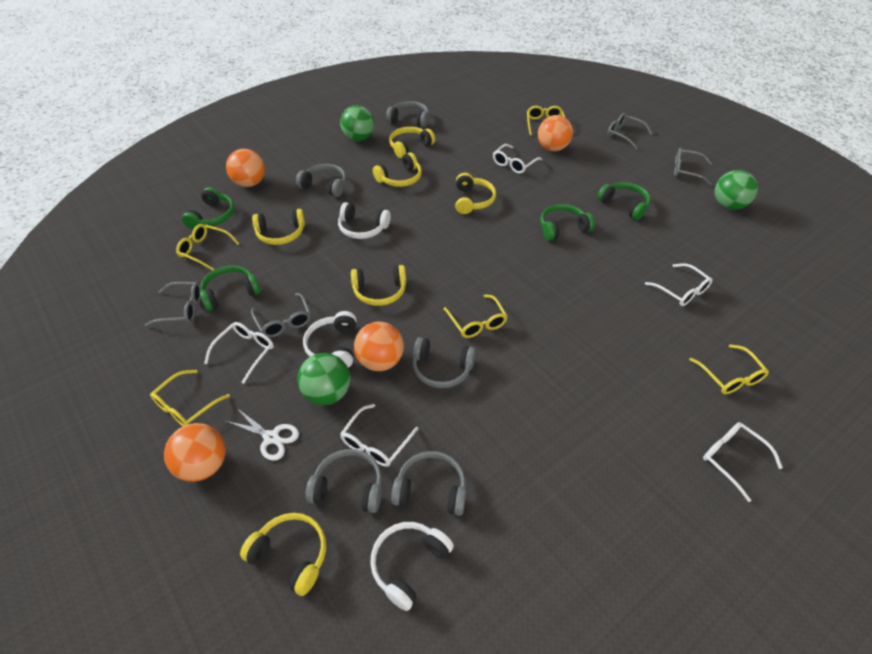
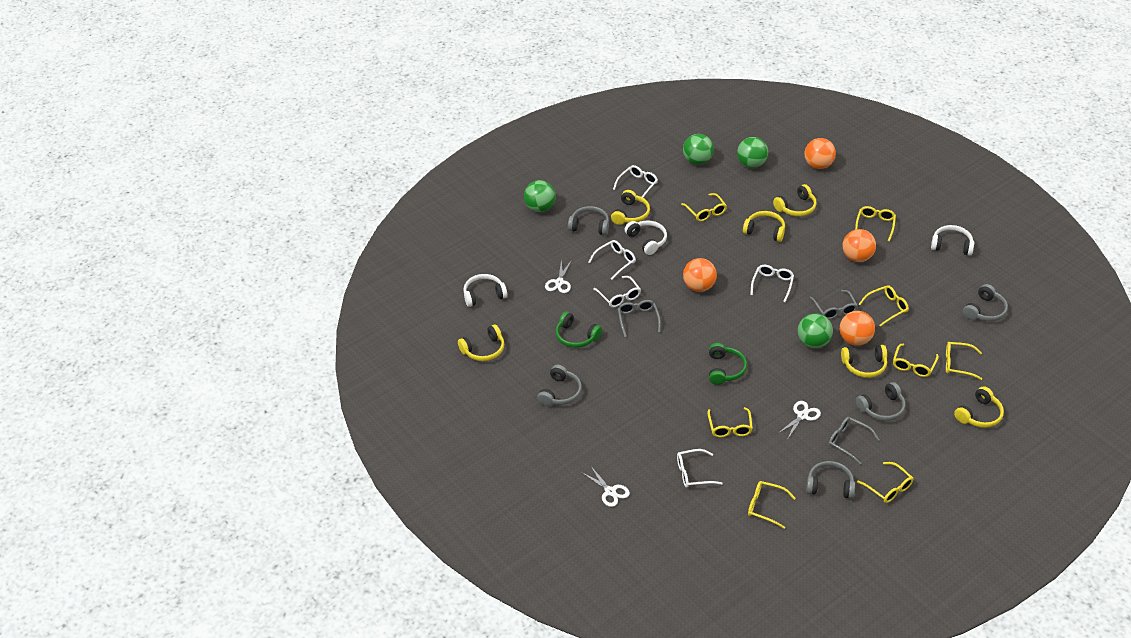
green ball: 3 -> 4
green headphones: 4 -> 2
grey glasses: 4 -> 3
white scissors: 1 -> 3
yellow glasses: 5 -> 8

